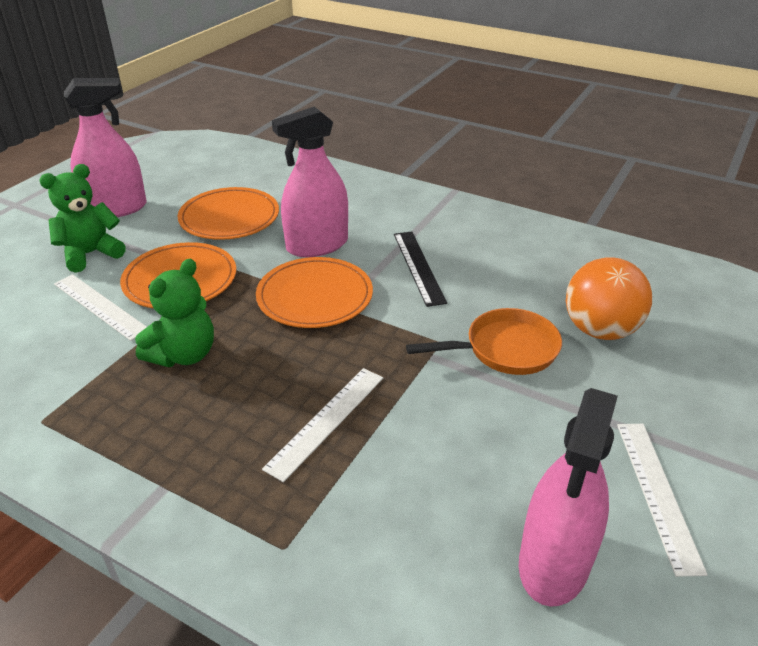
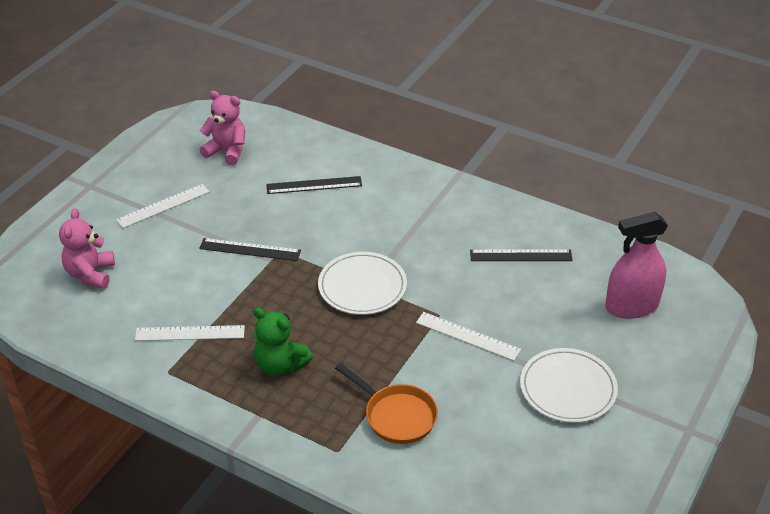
black ruler: 1 -> 3
green teddy bear: 2 -> 1
orange ball: 1 -> 0
orange plate: 3 -> 0
pink spray bottle: 3 -> 1
pink teddy bear: 0 -> 2
white plate: 0 -> 2

